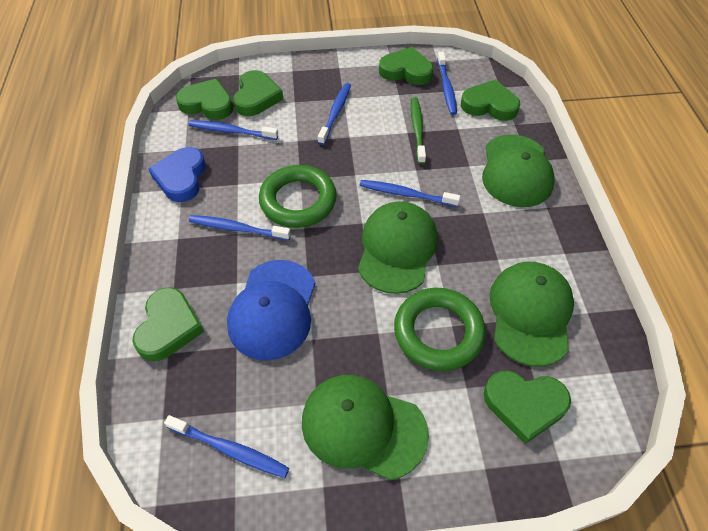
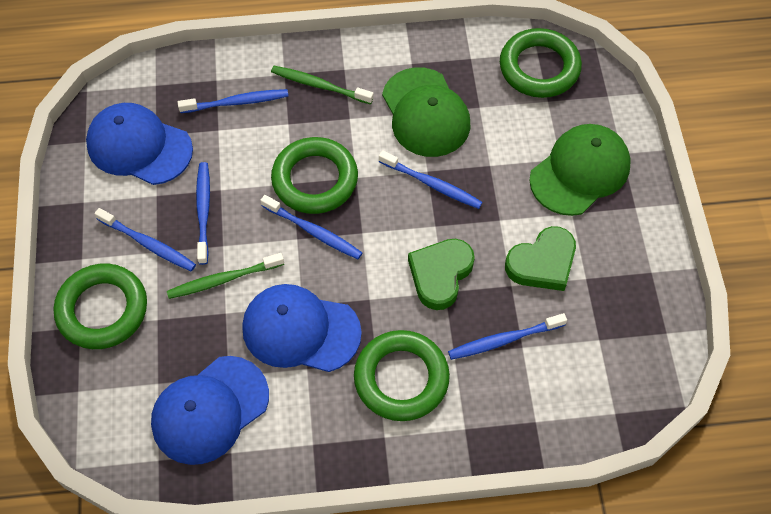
blue cap: 1 -> 3
blue heart: 1 -> 0
green cap: 4 -> 2
green heart: 6 -> 2
green ring: 2 -> 4
green toothbrush: 1 -> 2

